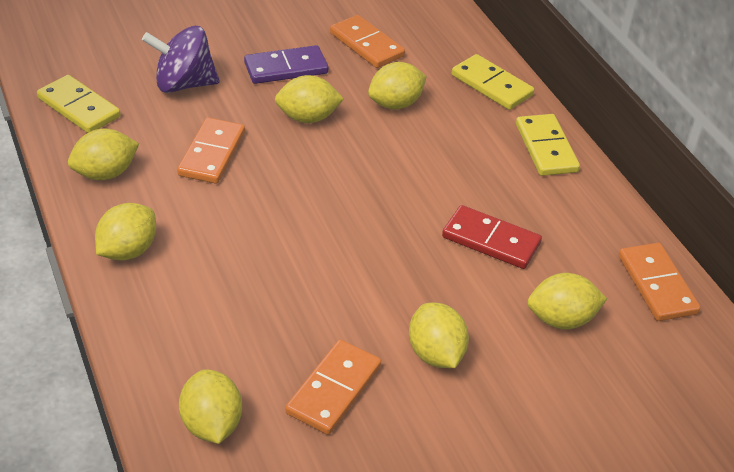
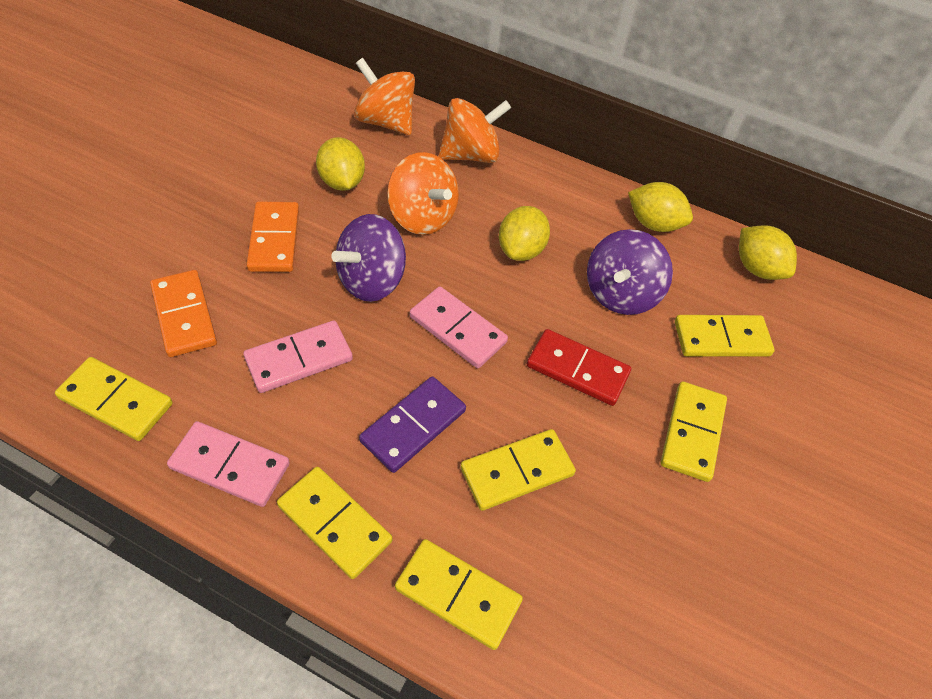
orange domino: 4 -> 2
orange spinning top: 0 -> 3
pink domino: 0 -> 3
purple spinning top: 1 -> 2
yellow domino: 3 -> 6
yellow lemon: 7 -> 4

